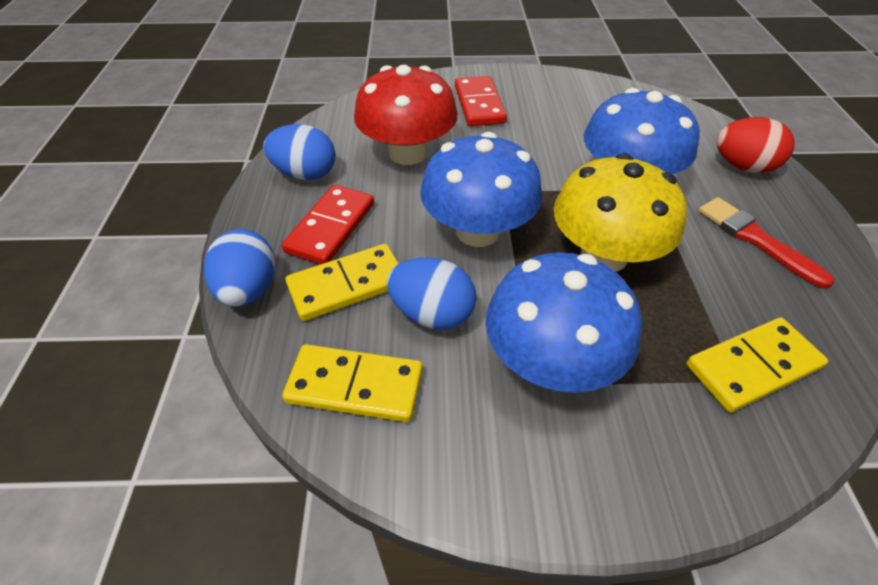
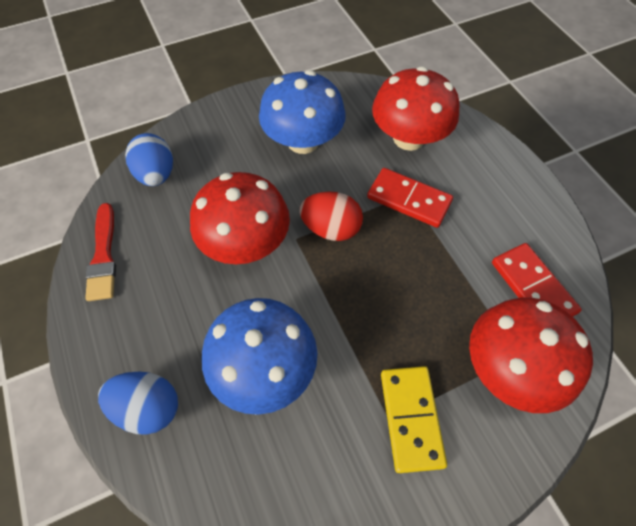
blue egg: 3 -> 2
blue mushroom: 3 -> 2
red mushroom: 1 -> 3
yellow domino: 3 -> 1
yellow mushroom: 1 -> 0

